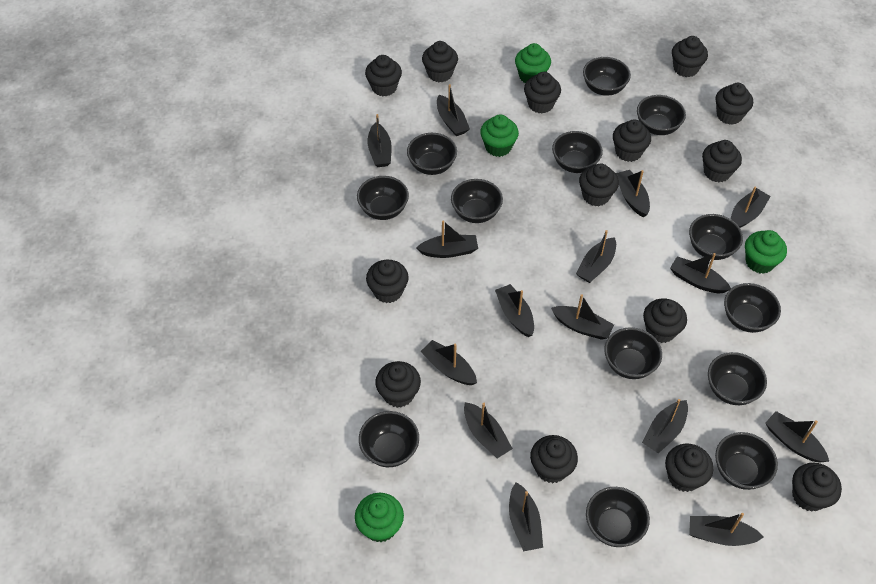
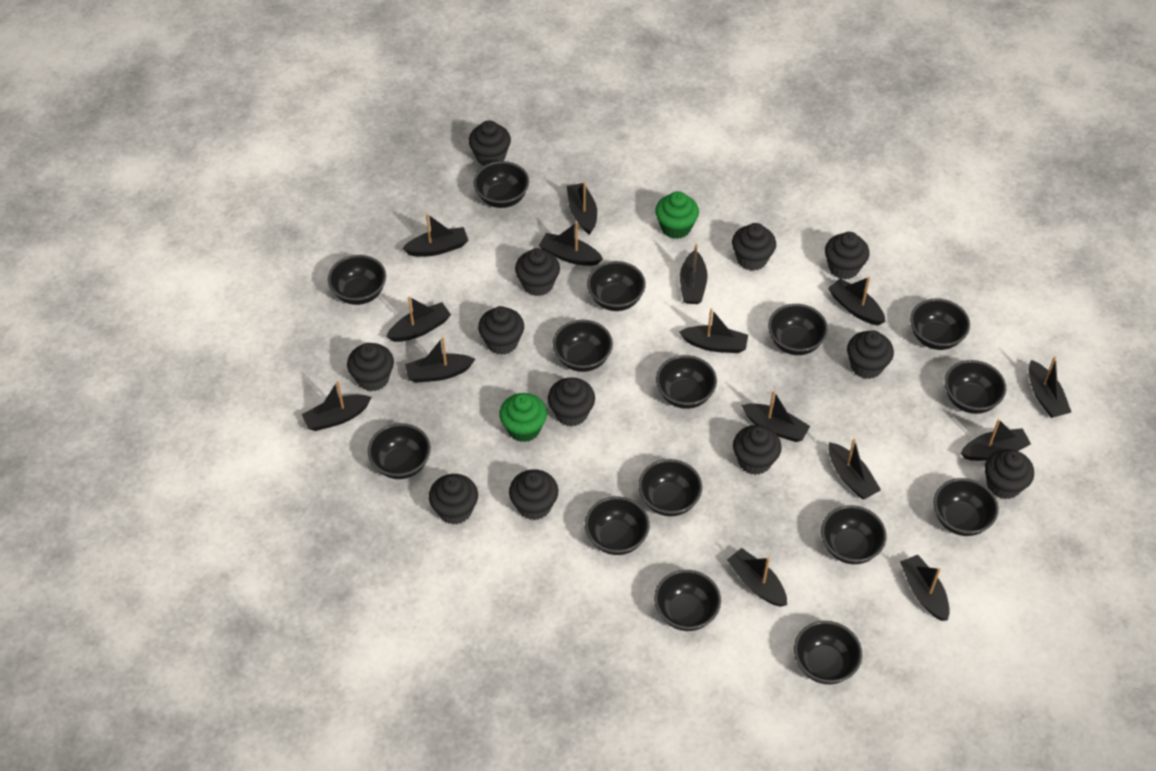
black bowl: 13 -> 15
black cupcake: 14 -> 12
green cupcake: 4 -> 2

